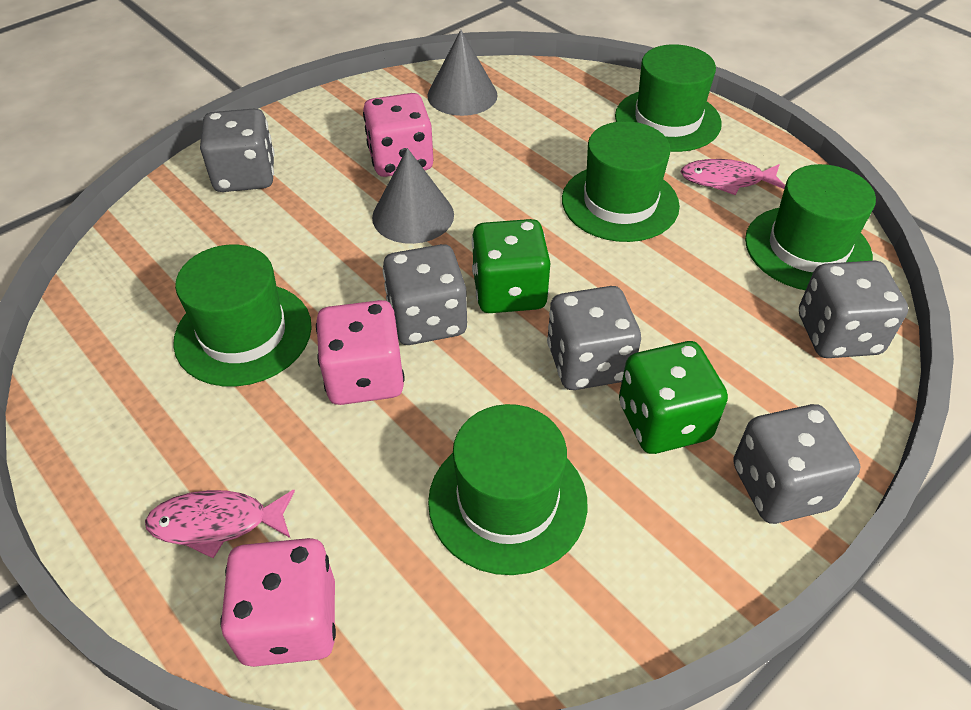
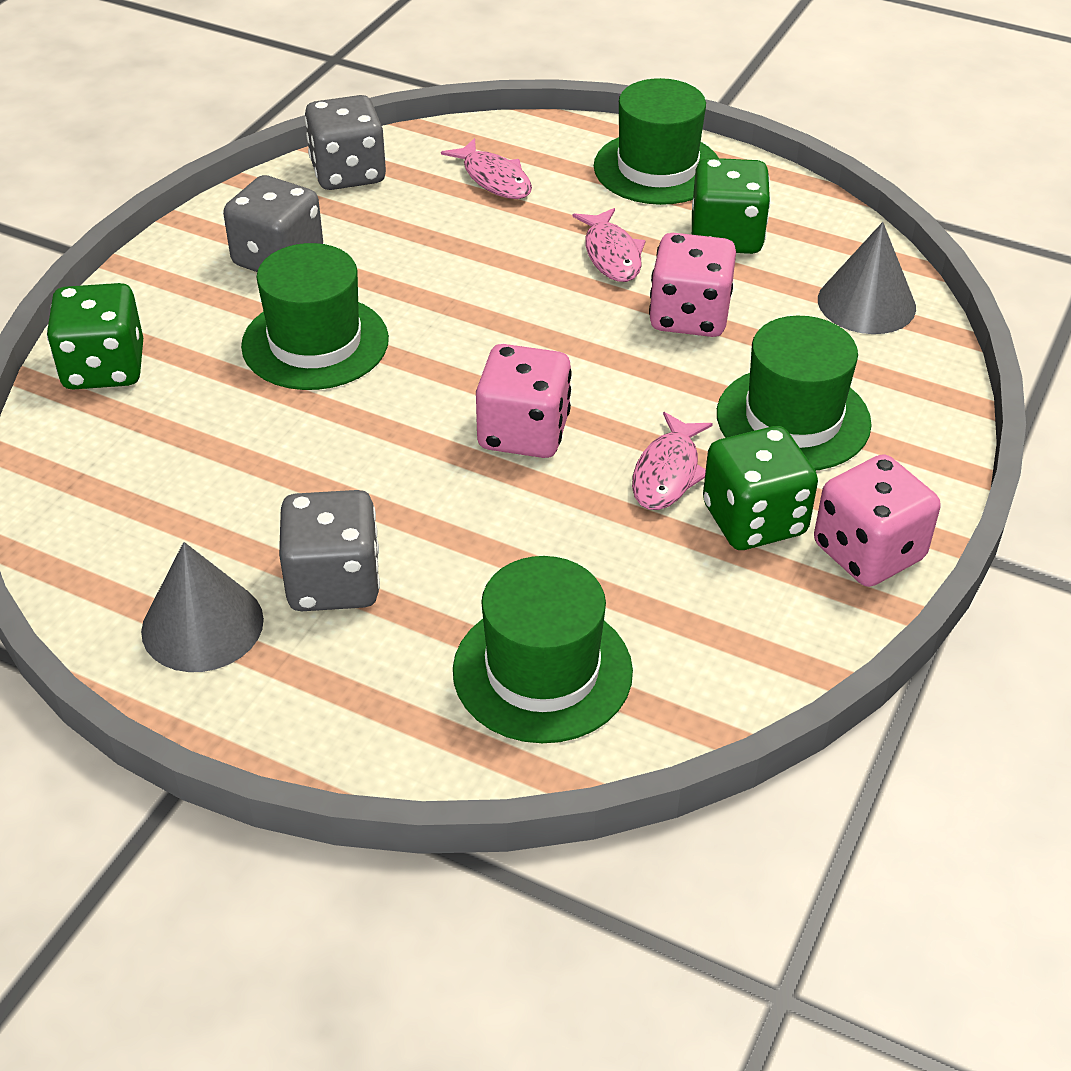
green dice: 2 -> 3
green hat: 5 -> 4
grey dice: 5 -> 3
pink fish: 2 -> 3

